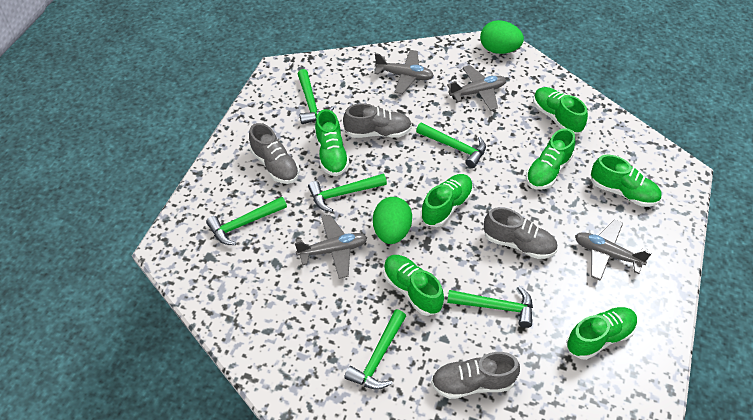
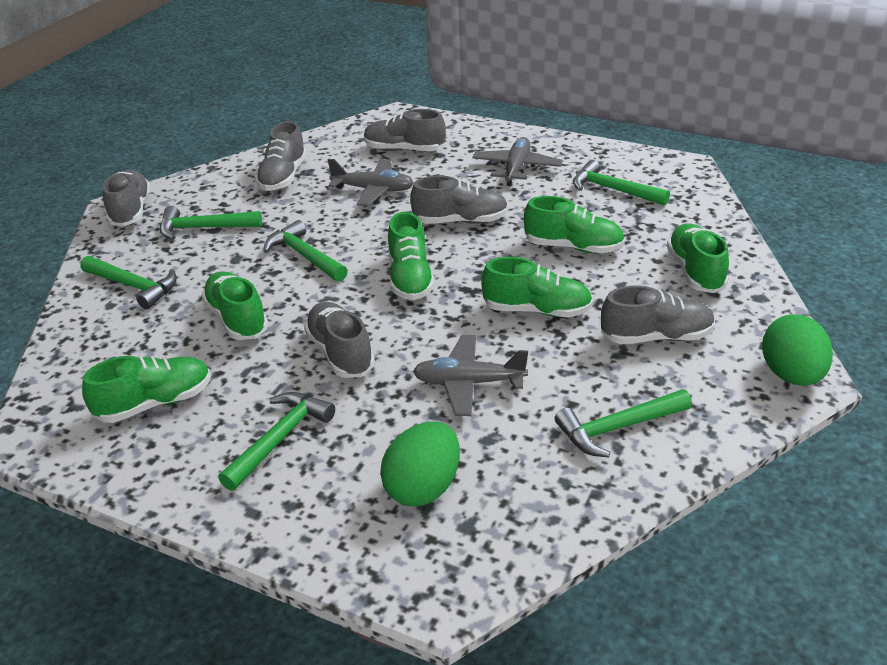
green shoe: 7 -> 6
grey plane: 4 -> 3
grey shoe: 4 -> 6

